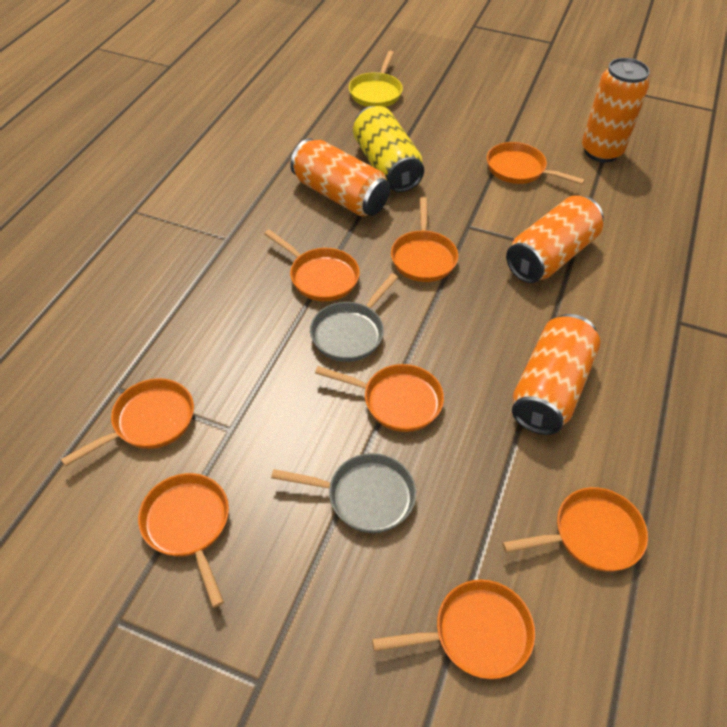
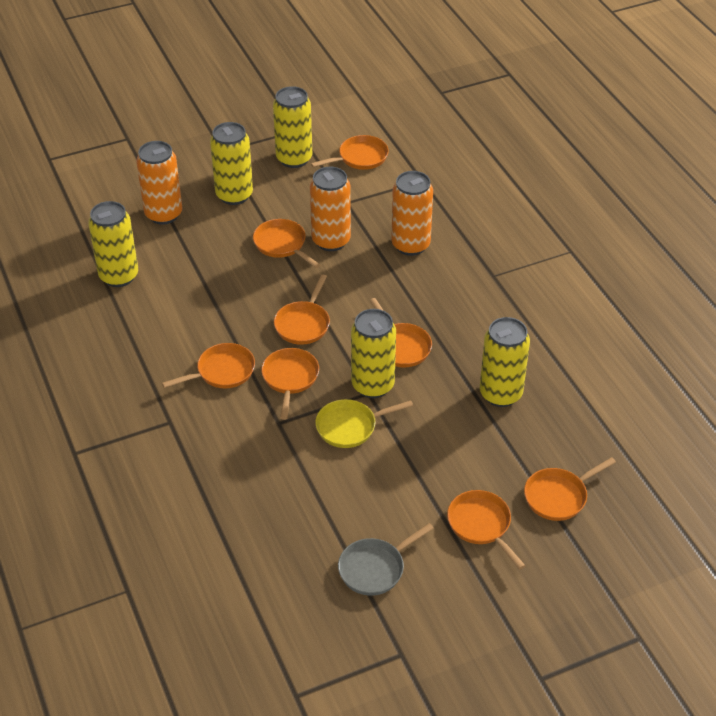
grey pan: 2 -> 1
orange can: 4 -> 3
yellow can: 1 -> 5

